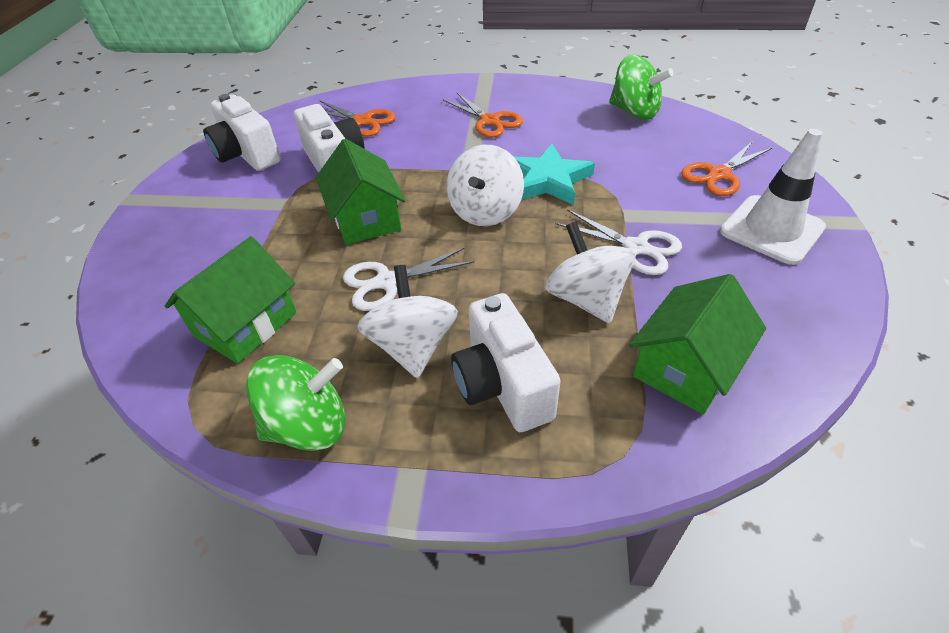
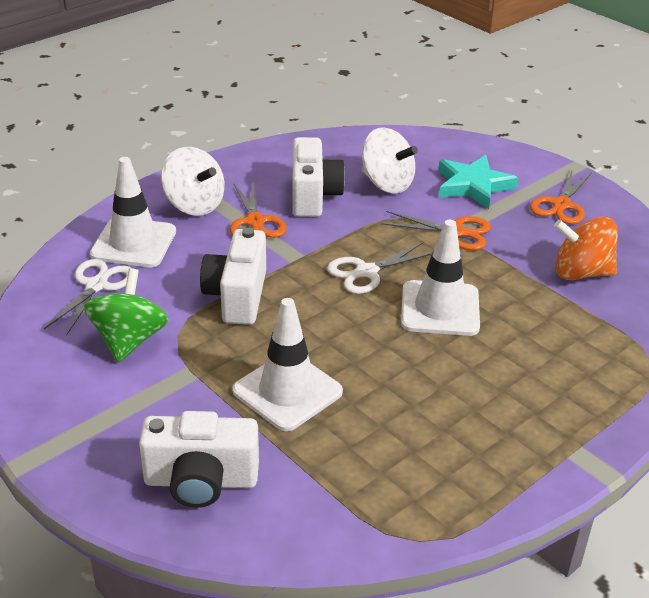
green house: 3 -> 0
green spinning top: 2 -> 1
orange spinning top: 0 -> 1
white spinning top: 3 -> 2
white traffic cone: 1 -> 3

